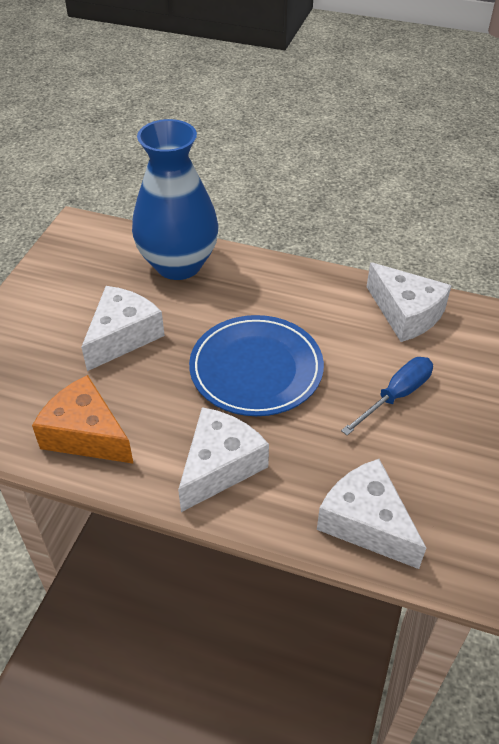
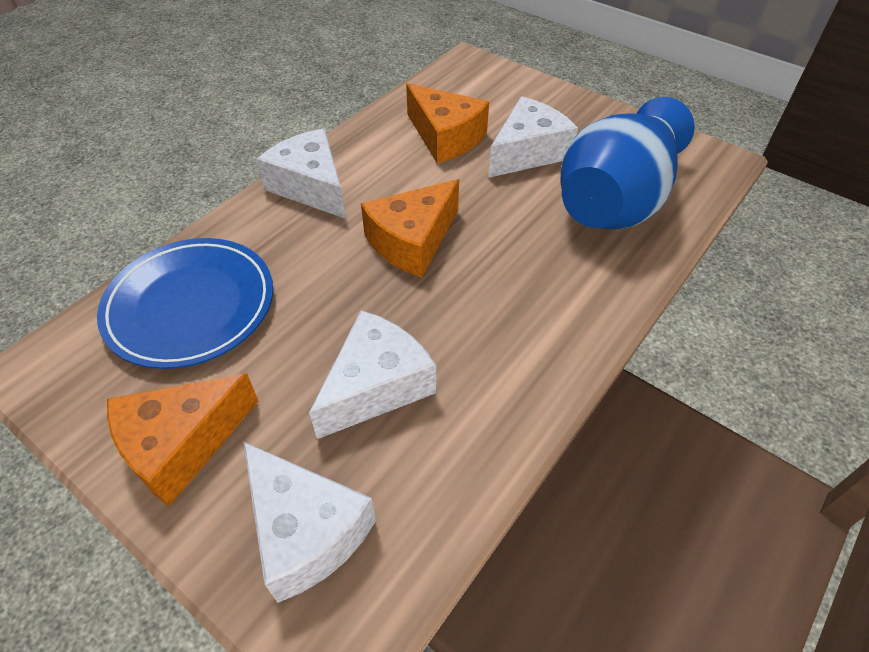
blue screwdriver: 1 -> 0
orange cheese: 1 -> 3

